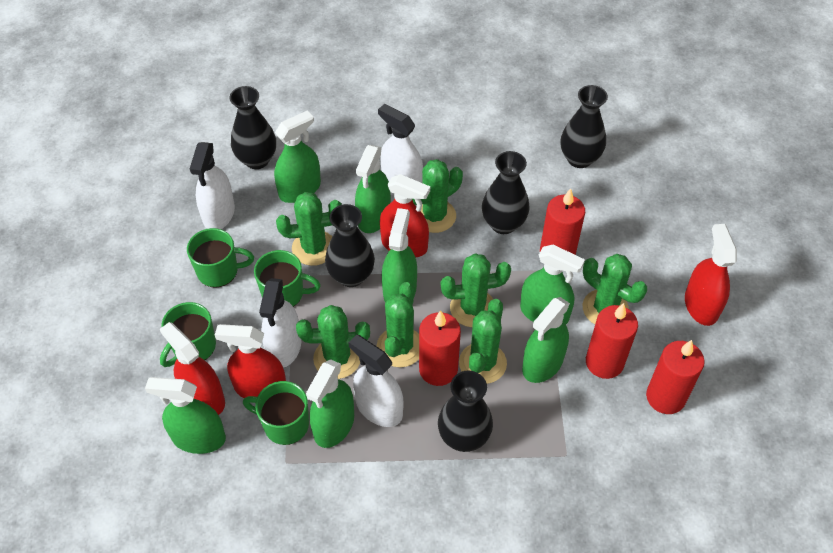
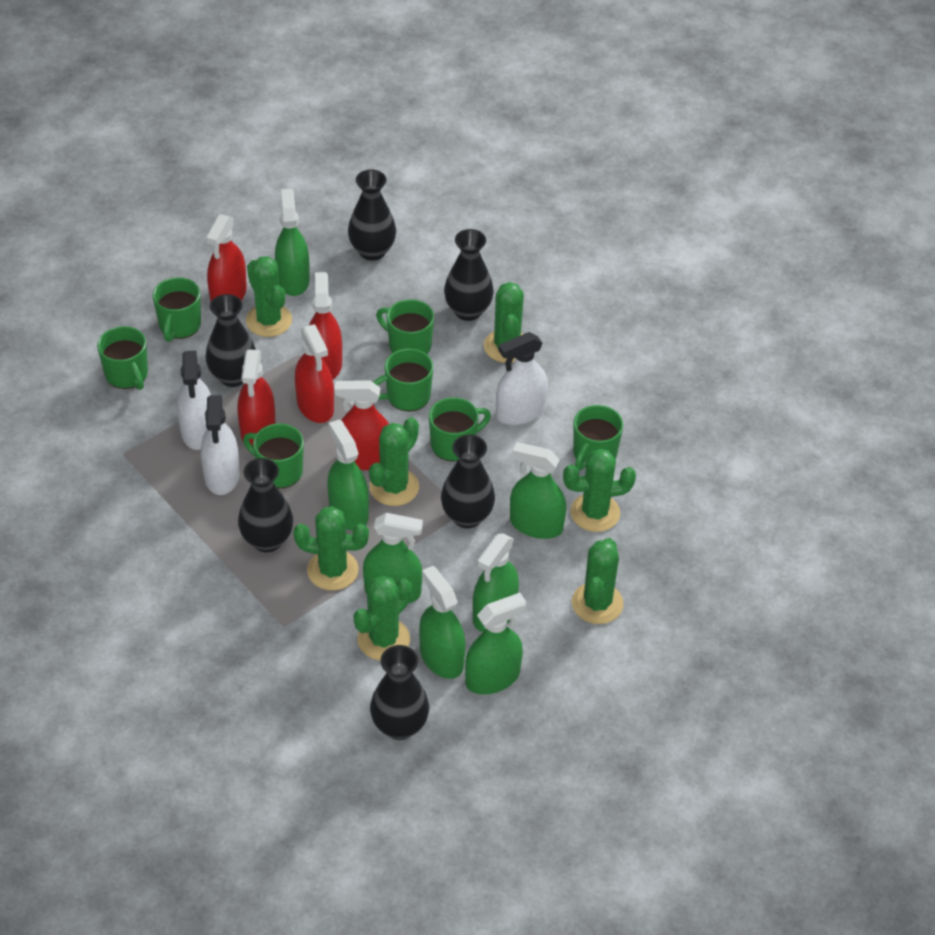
black vase: 5 -> 6
green mug: 4 -> 7
red candle: 4 -> 0
red spray bottle: 4 -> 5
white spray bottle: 4 -> 3

